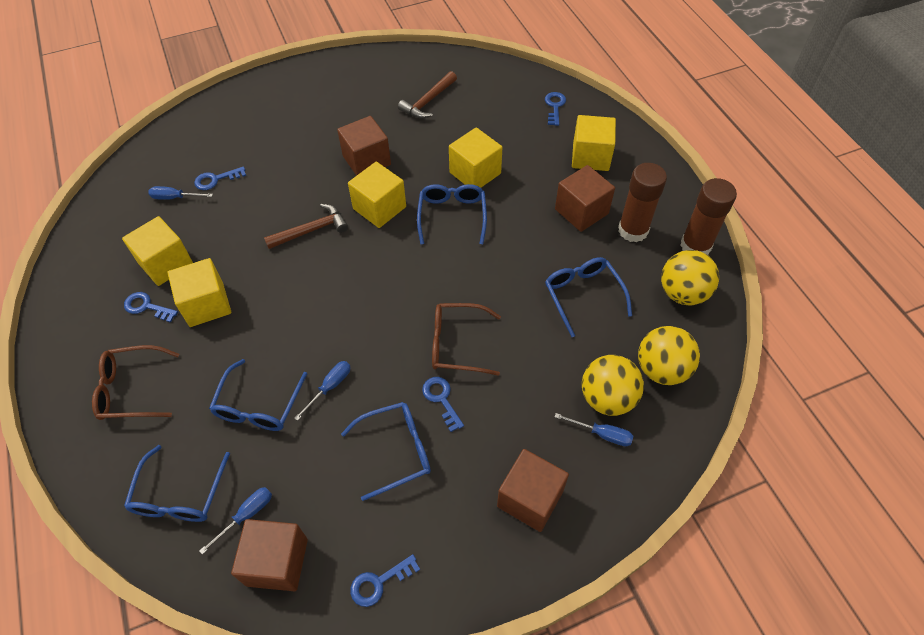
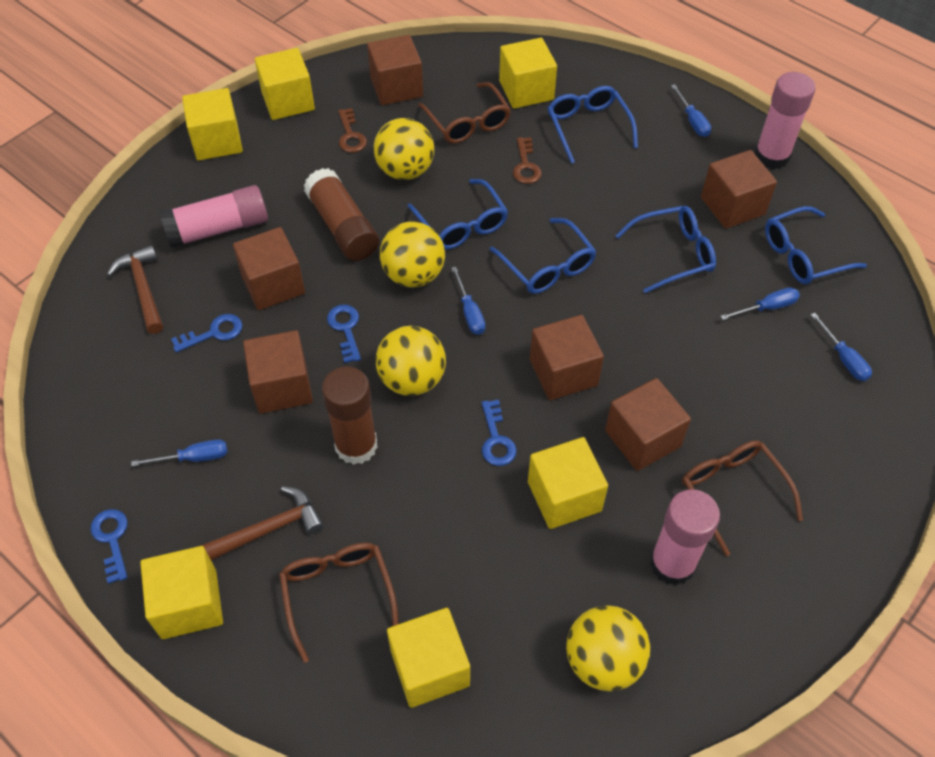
blue key: 5 -> 4
blue screwdriver: 4 -> 5
brown cube: 4 -> 6
brown glasses: 2 -> 3
brown key: 0 -> 2
pink glue stick: 0 -> 3
yellow ball: 3 -> 4
yellow cube: 5 -> 6

